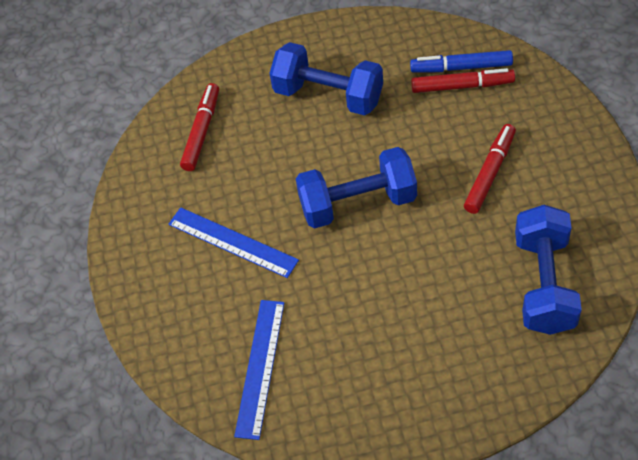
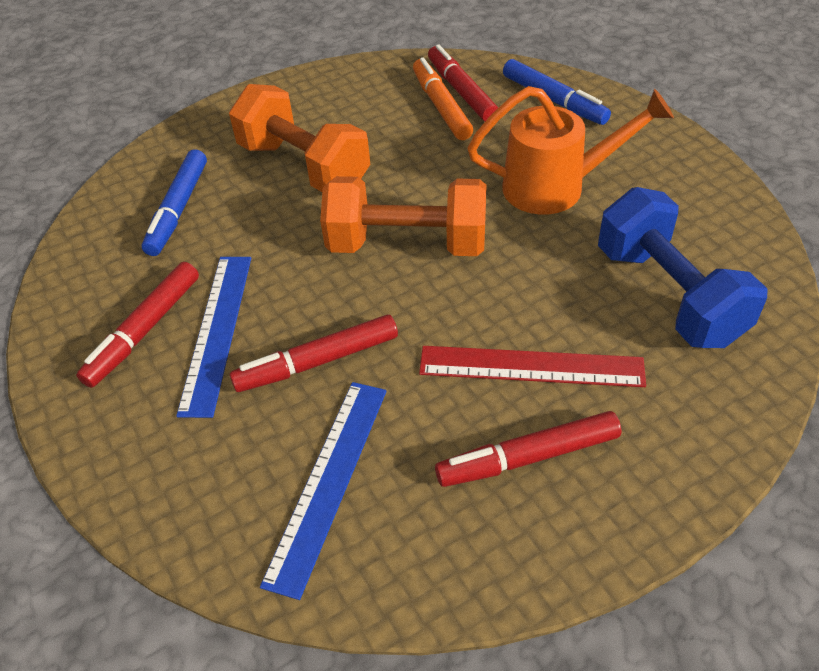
blue dumbbell: 3 -> 1
blue marker: 1 -> 2
orange dumbbell: 0 -> 2
orange marker: 0 -> 1
orange watering can: 0 -> 1
red marker: 3 -> 4
red ruler: 0 -> 1

